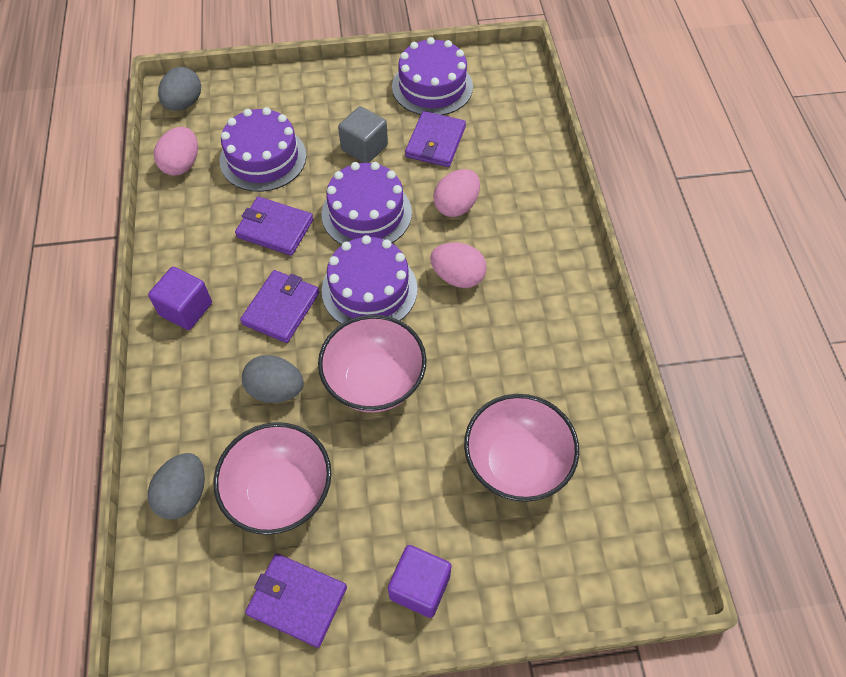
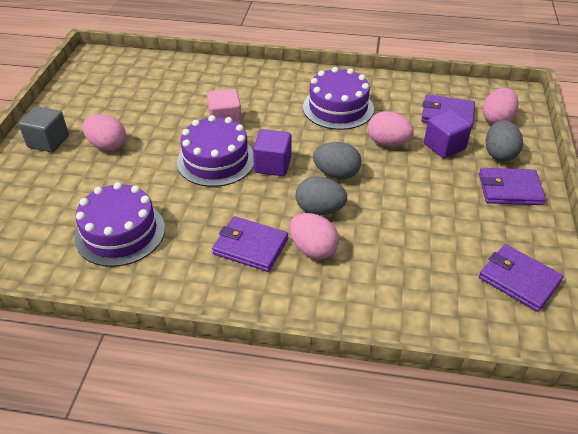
pink bowl: 3 -> 0
pink cube: 0 -> 1
pink egg: 3 -> 4
purple cake: 4 -> 3

